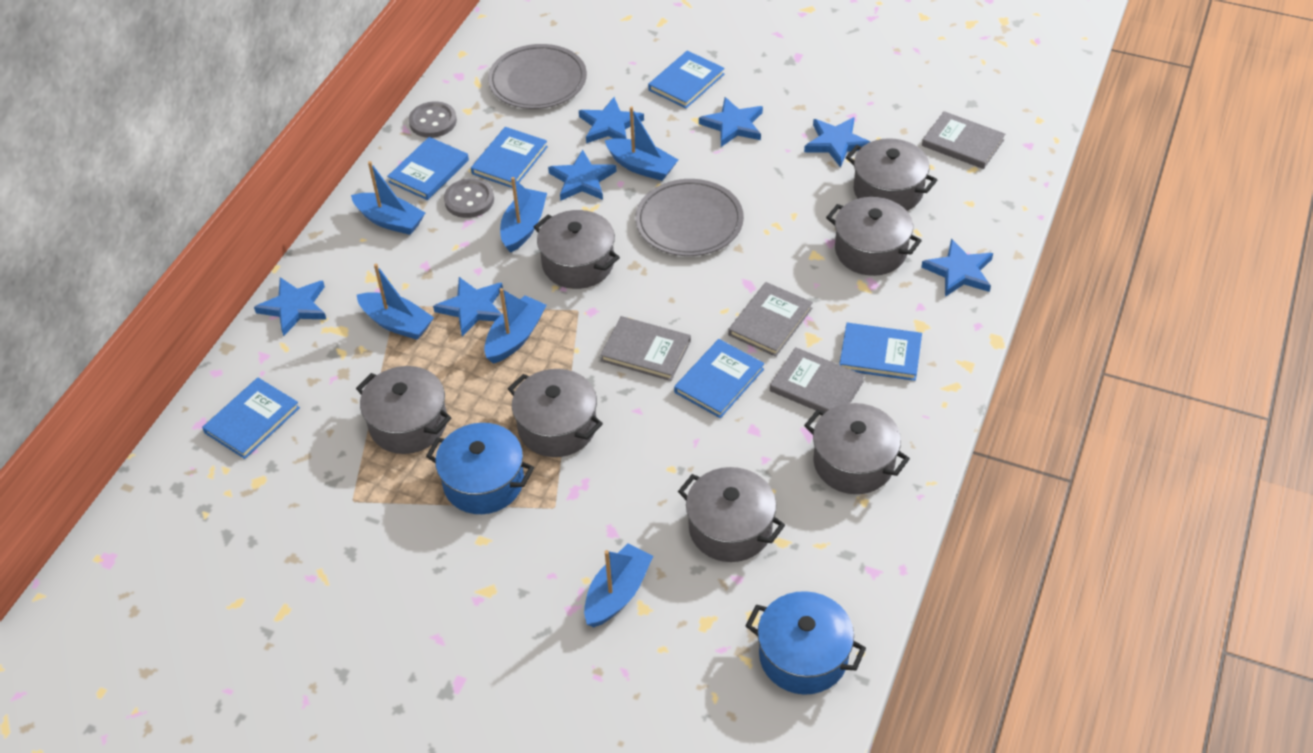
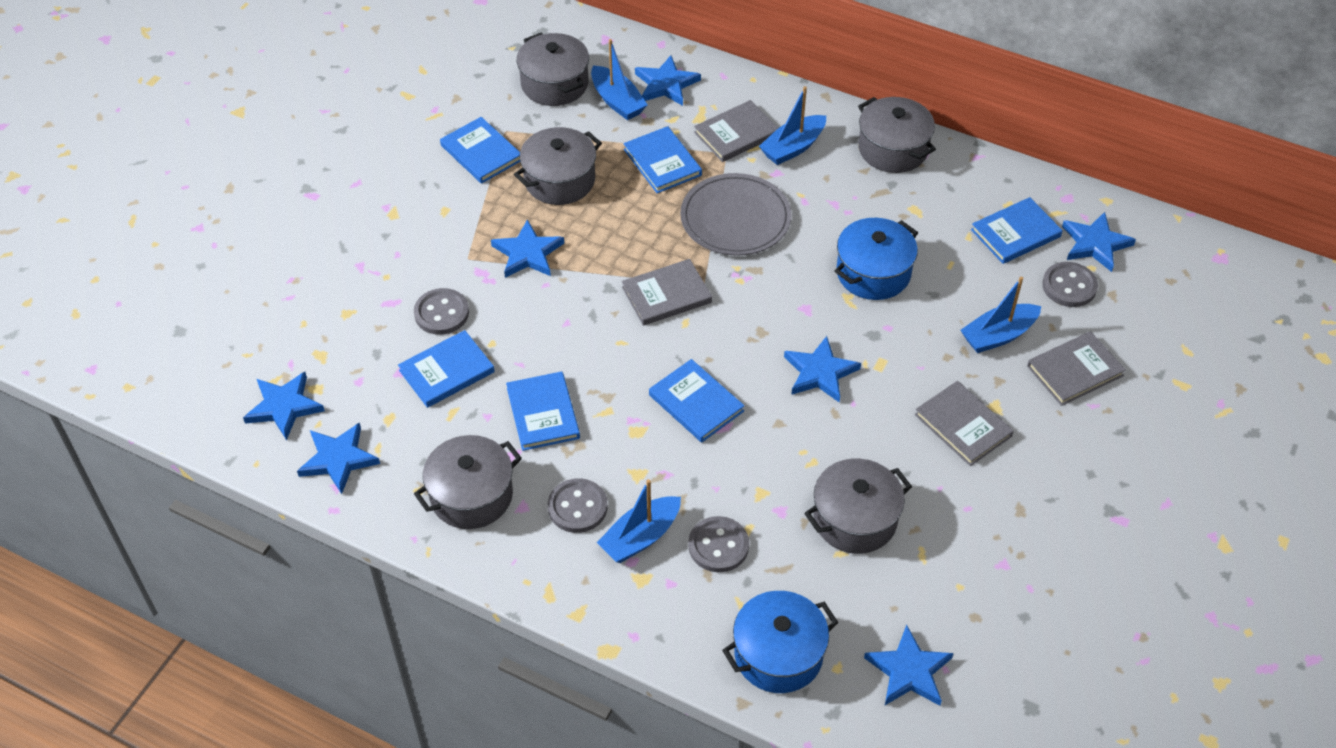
blue boat: 6 -> 4
grey button: 2 -> 4
grey plate: 2 -> 1
grey pot: 7 -> 5

